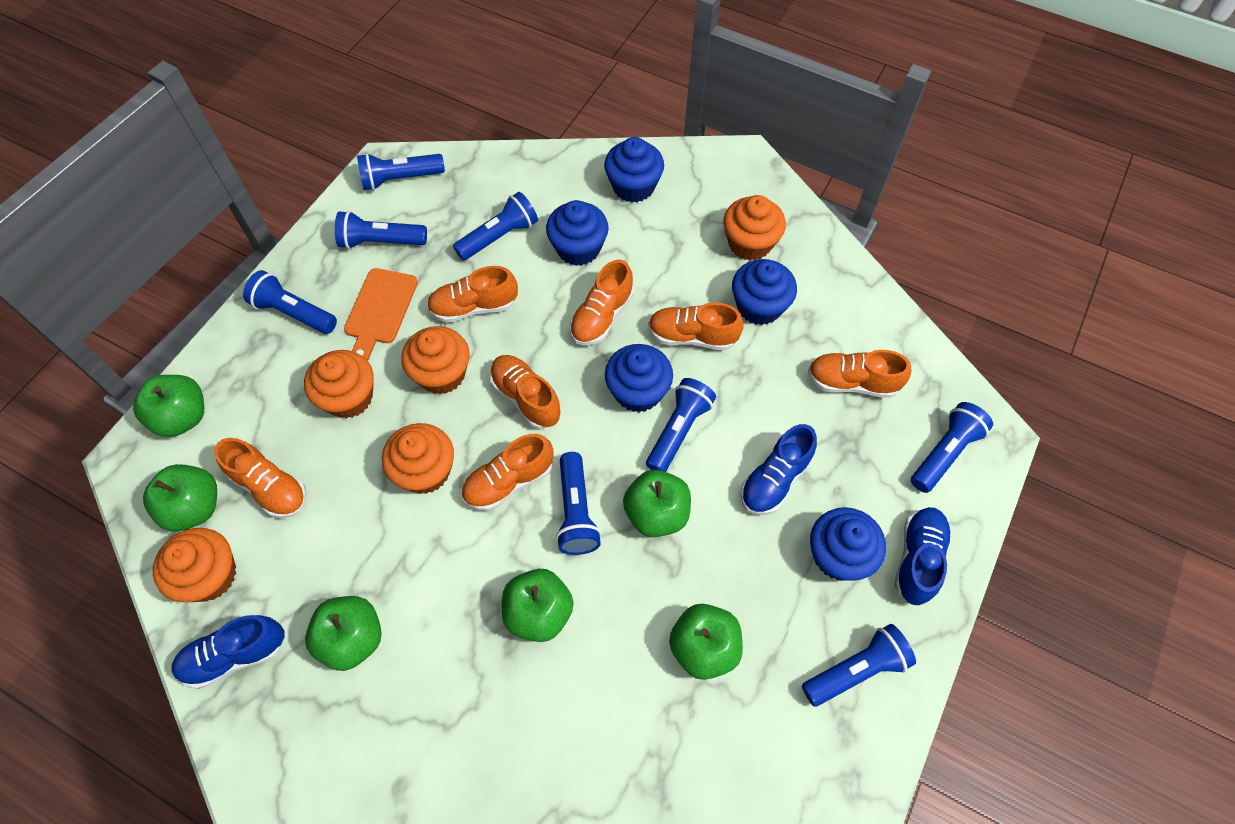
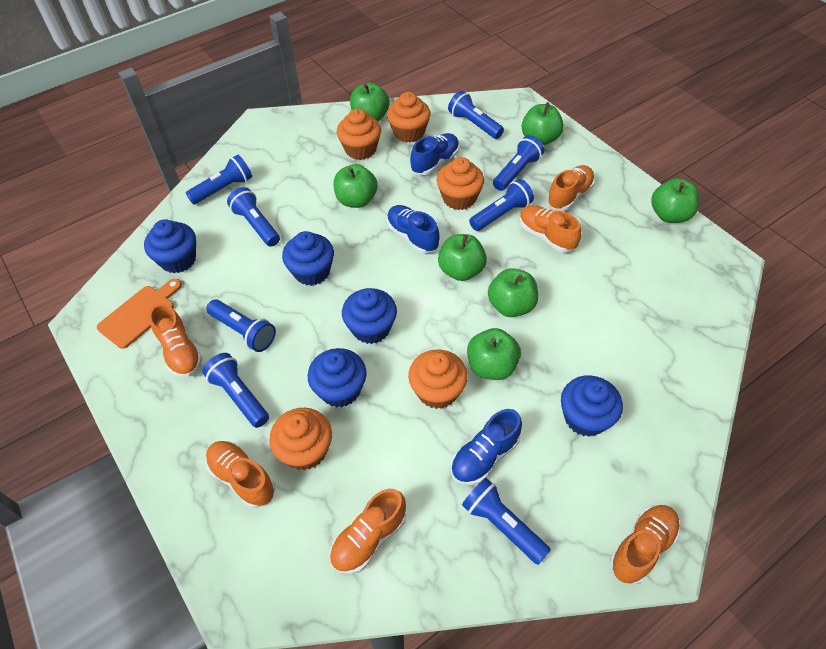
green apple: 6 -> 7
orange shoe: 7 -> 6

